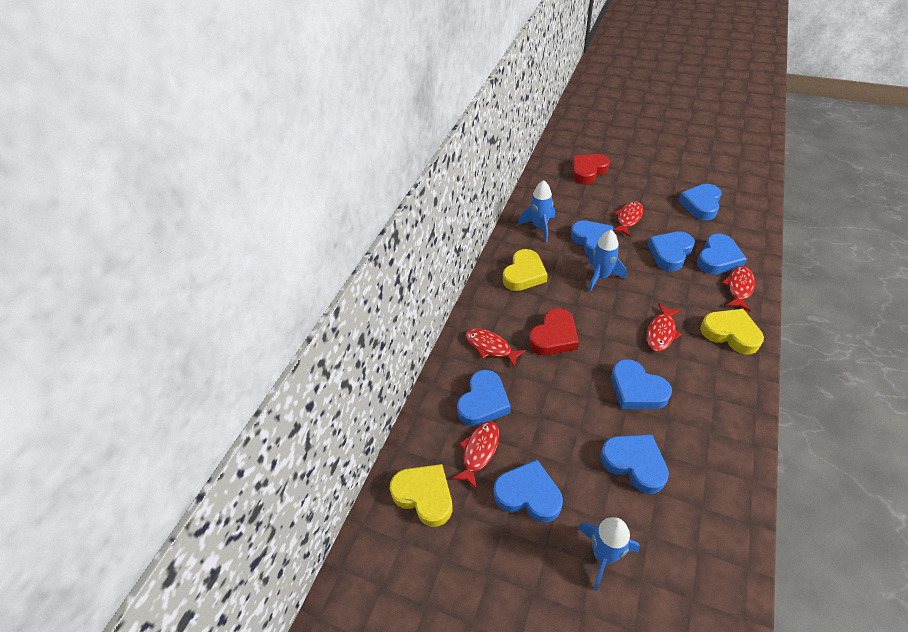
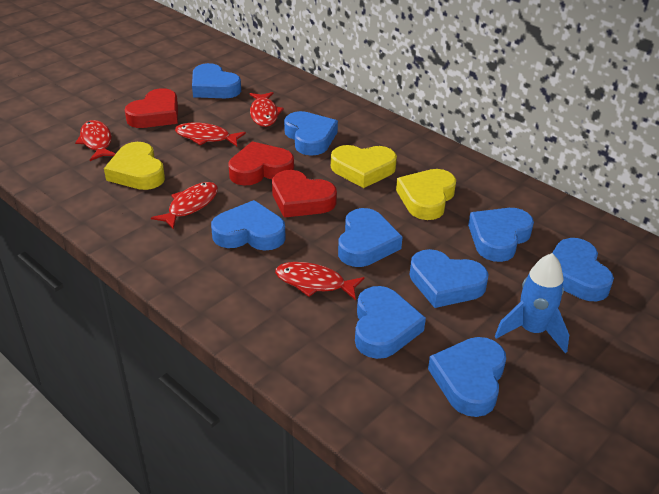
blue heart: 8 -> 9
blue rocket: 3 -> 1
red heart: 2 -> 3

